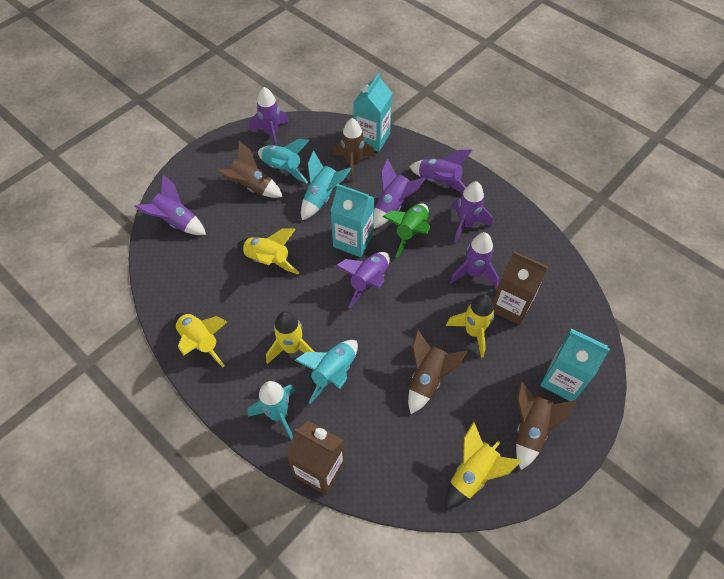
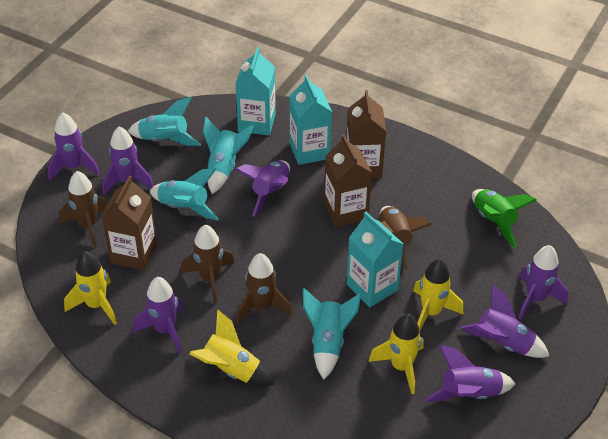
brown carton: 2 -> 3
yellow rocket: 5 -> 4

